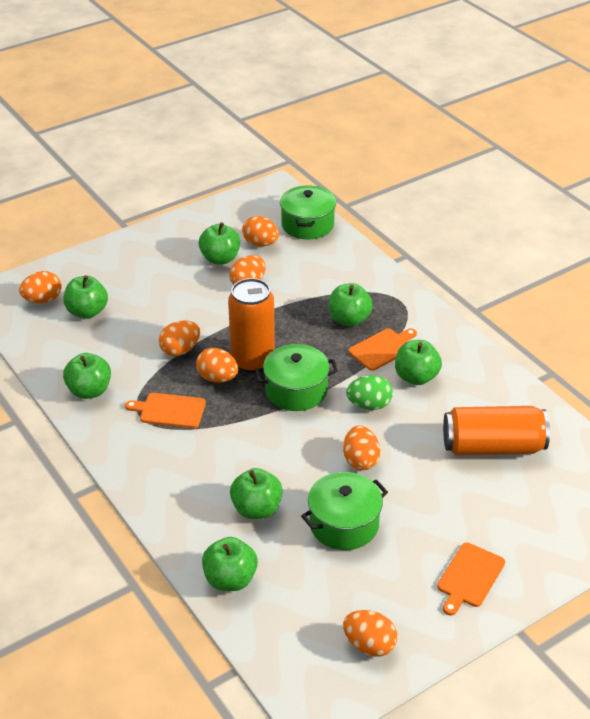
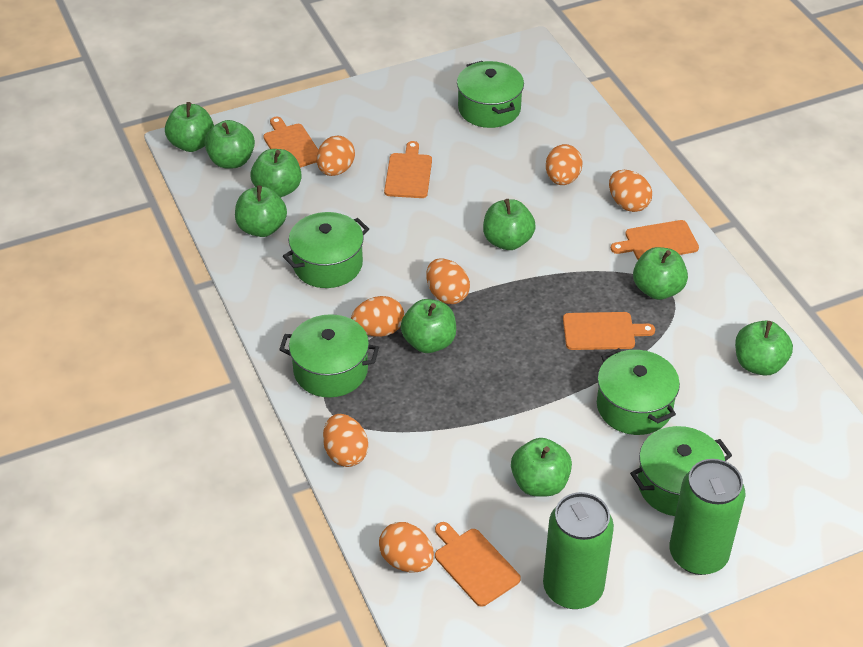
green apple: 7 -> 9
green can: 0 -> 2
green egg: 1 -> 0
green pot: 3 -> 5
orange can: 2 -> 0
orange cutting board: 3 -> 5

